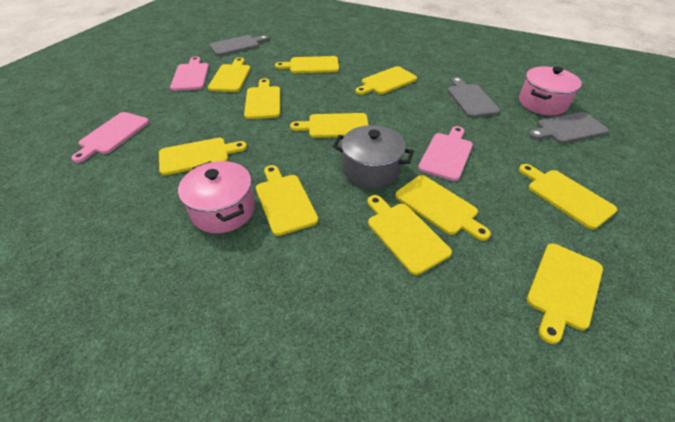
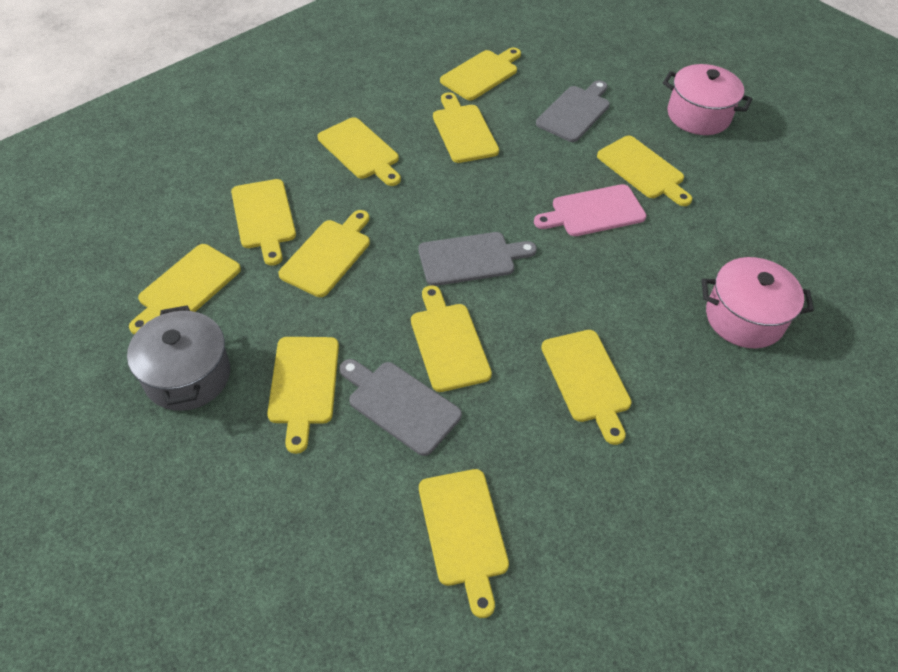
pink cutting board: 3 -> 1

